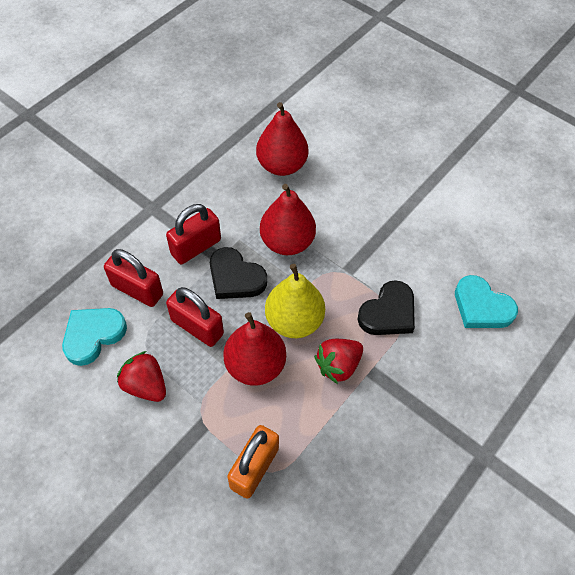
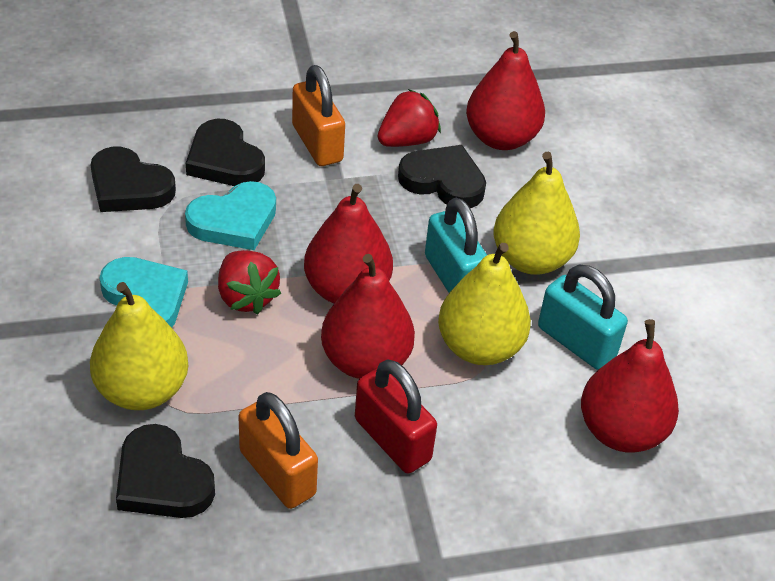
black heart: 2 -> 4
orange padlock: 1 -> 2
red padlock: 3 -> 1
red pear: 3 -> 4
turquoise padlock: 0 -> 2
yellow pear: 1 -> 3

